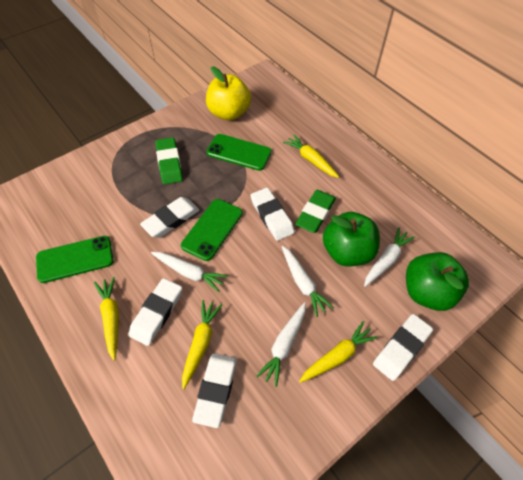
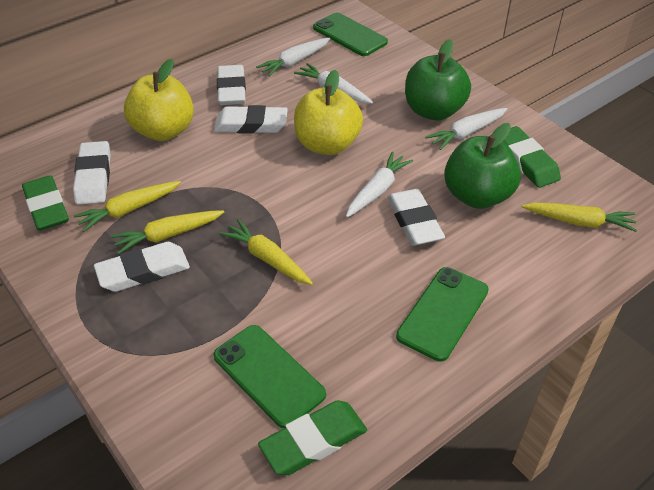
green eraser: 2 -> 3
yellow apple: 1 -> 2

